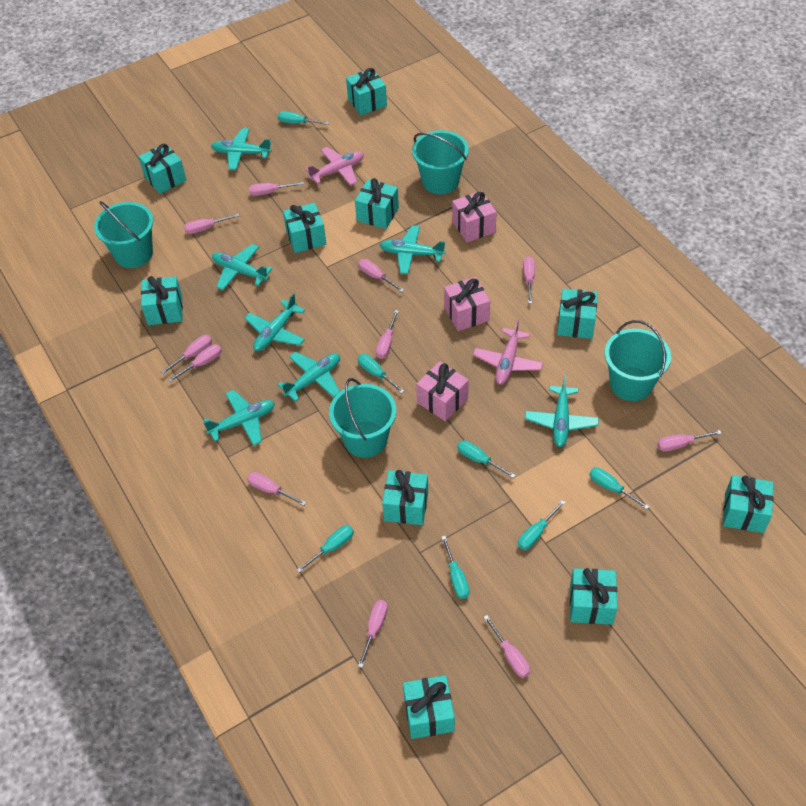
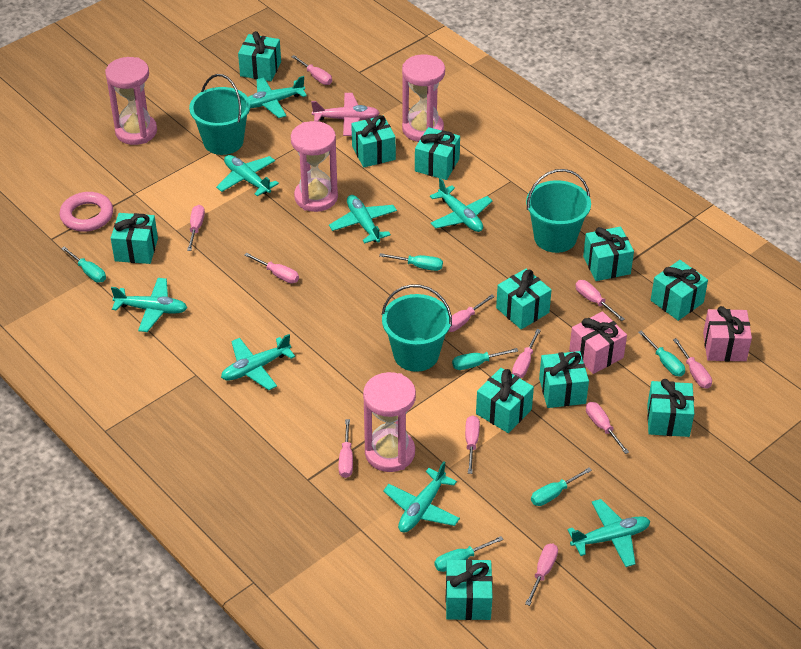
pink gift: 3 -> 2
pink hourglass: 0 -> 4
pink plane: 2 -> 1
pink ring: 0 -> 1
turquoise bucket: 4 -> 3
turquoise gift: 10 -> 11
turquoise plane: 7 -> 8
turquoise screwdriver: 7 -> 6

